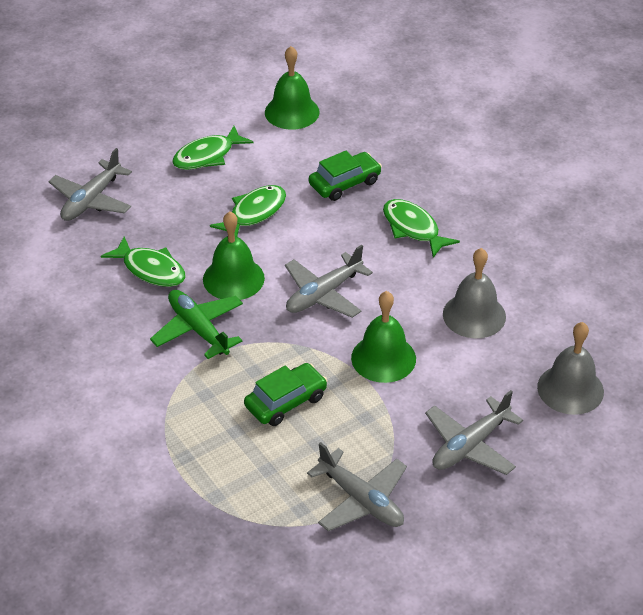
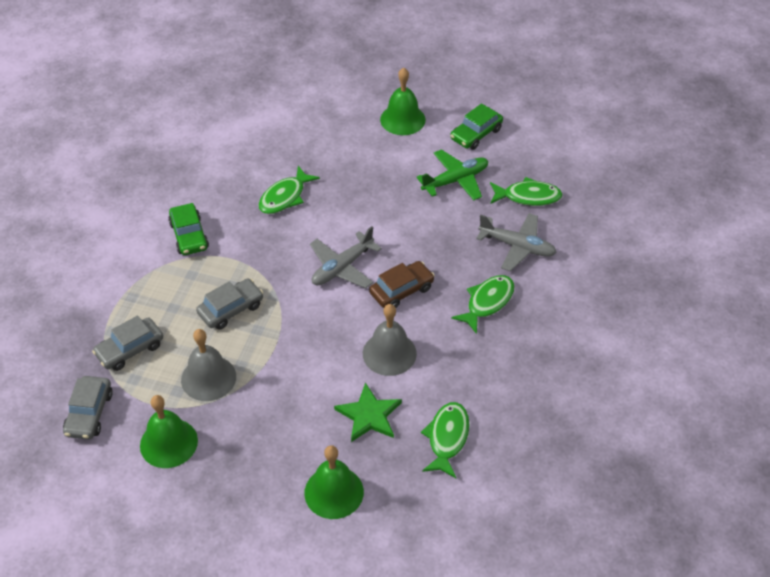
brown car: 0 -> 1
green star: 0 -> 1
grey car: 0 -> 3
grey plane: 4 -> 2

